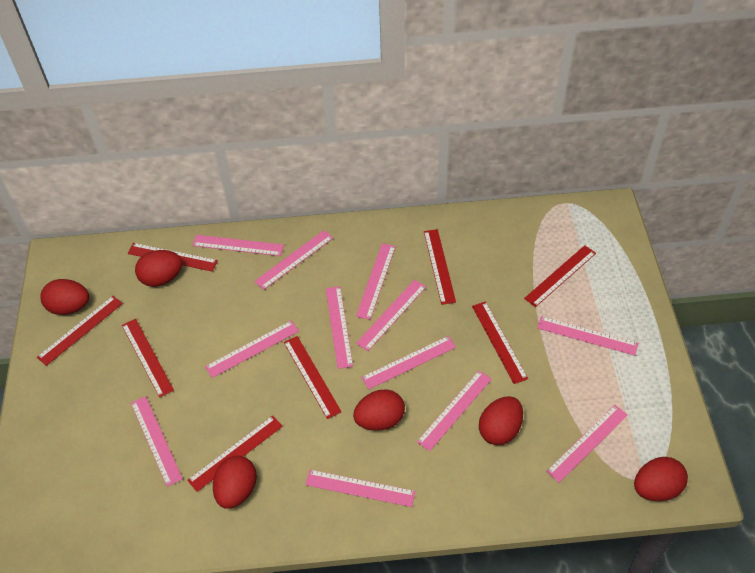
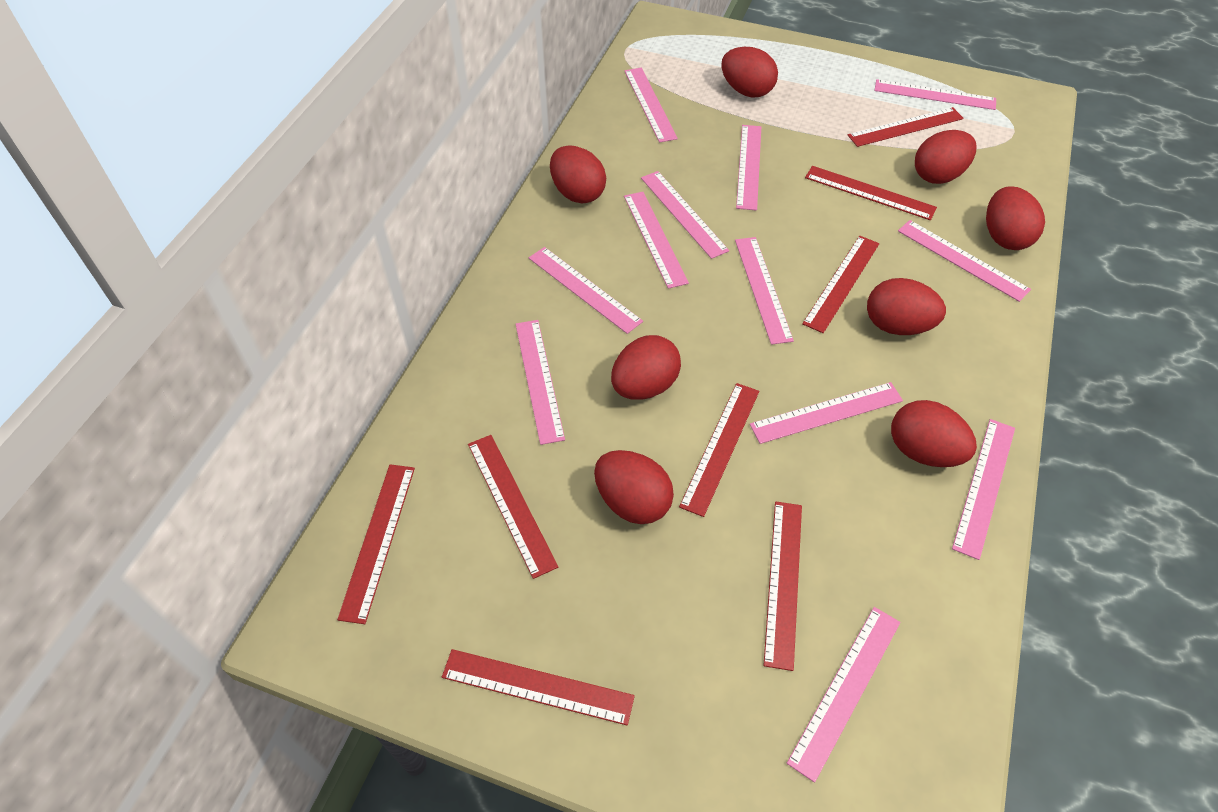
red egg: 6 -> 8

